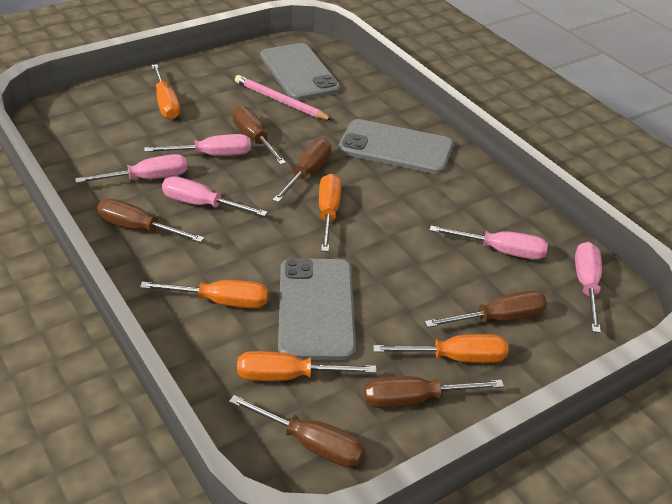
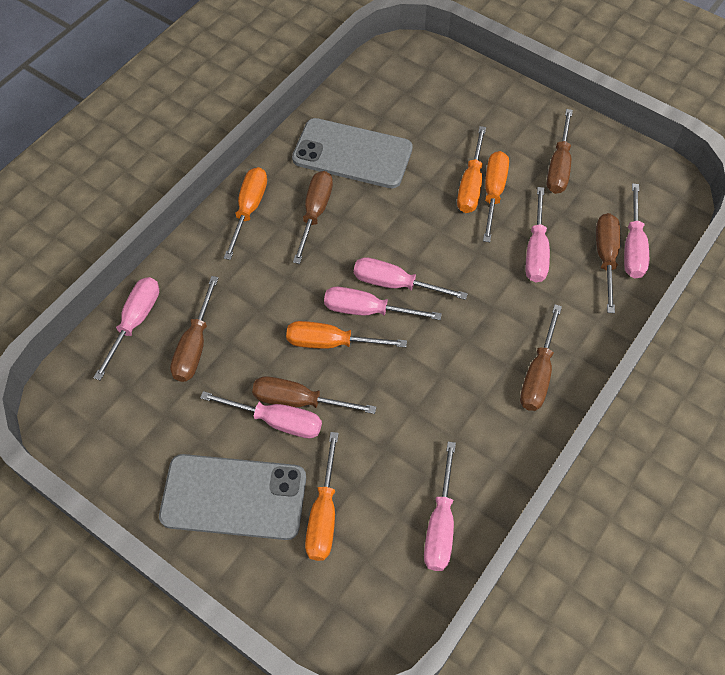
grey phone: 3 -> 2
pink pencil: 1 -> 0
pink screwdriver: 5 -> 7

